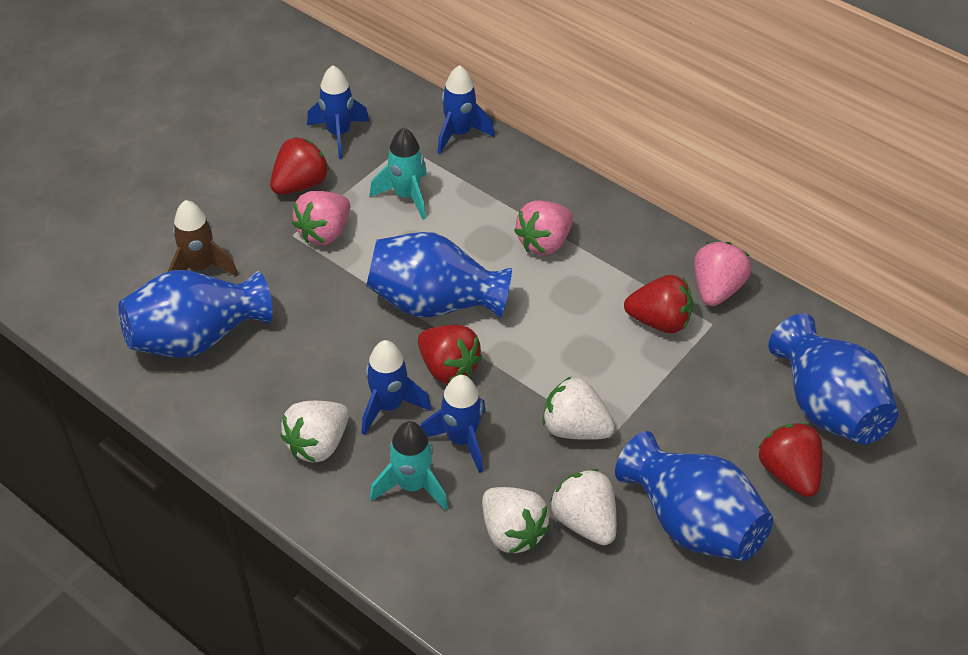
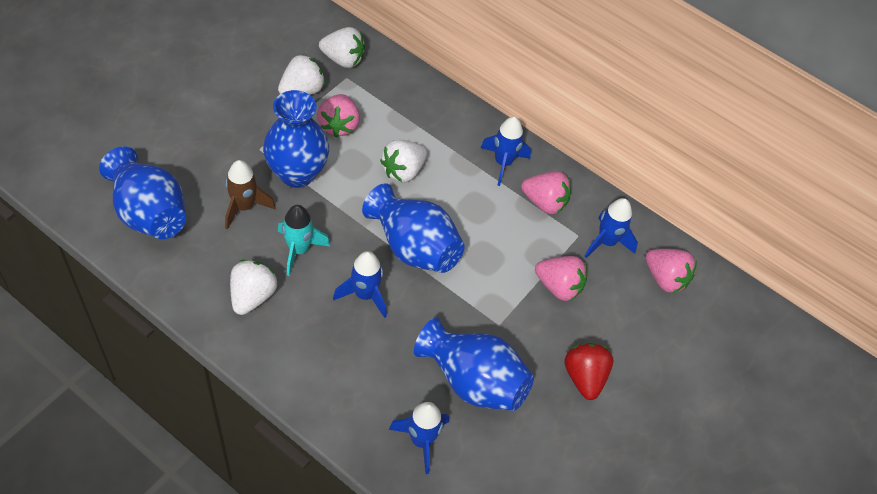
pink strawberry: 3 -> 4
red strawberry: 4 -> 1
turquoise rocket: 2 -> 1

